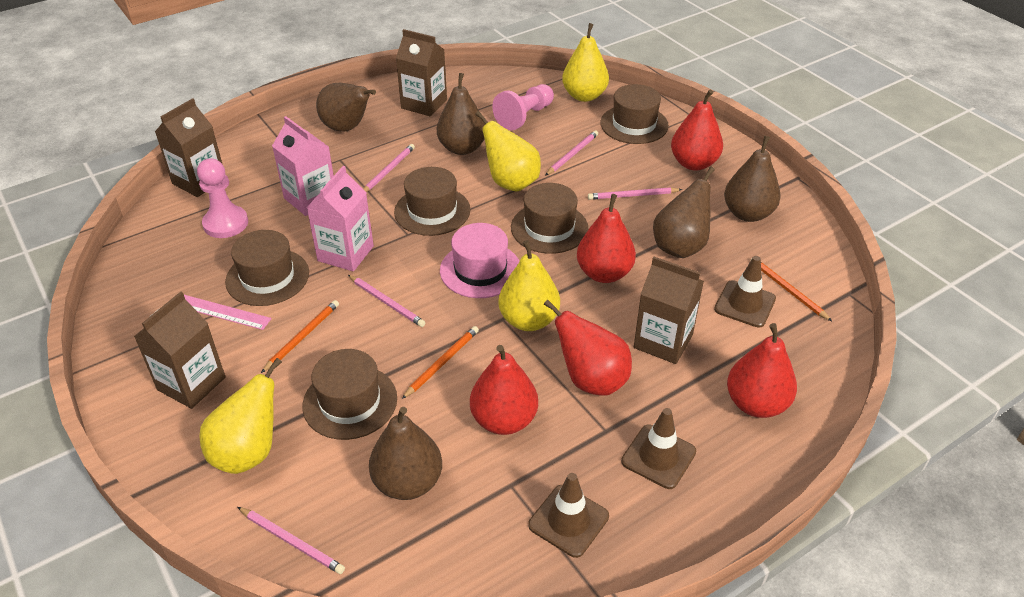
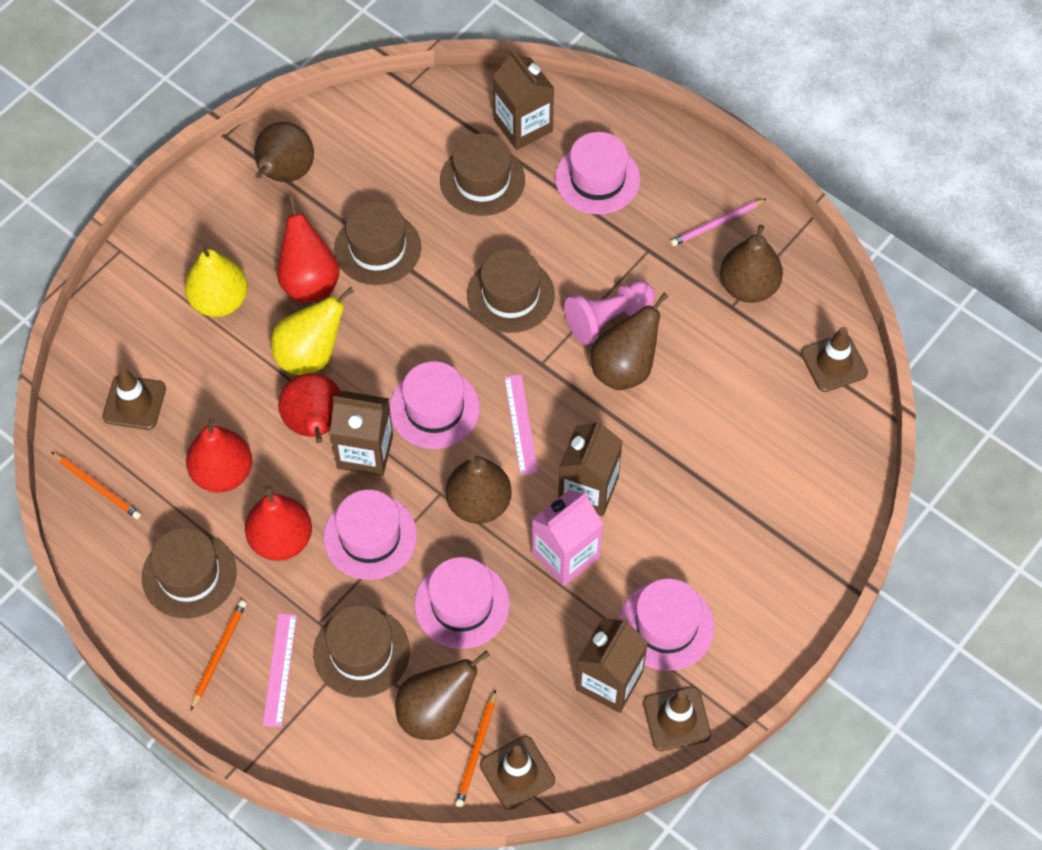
brown traffic cone: 3 -> 4
pink carton: 2 -> 1
pink hat: 1 -> 5
pink pawn: 2 -> 1
pink pencil: 5 -> 1
pink ruler: 1 -> 2
red pear: 5 -> 4
yellow pear: 4 -> 2

